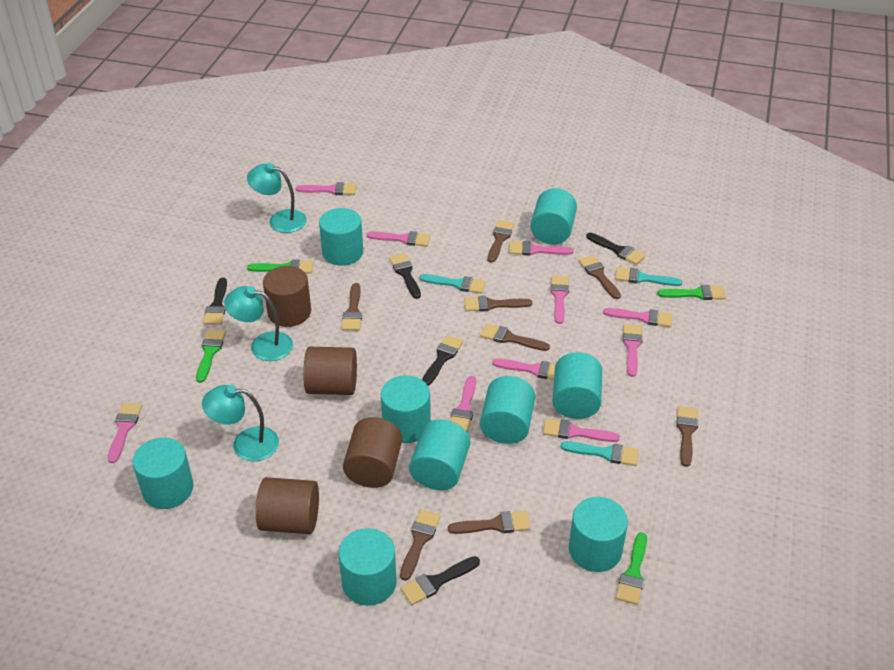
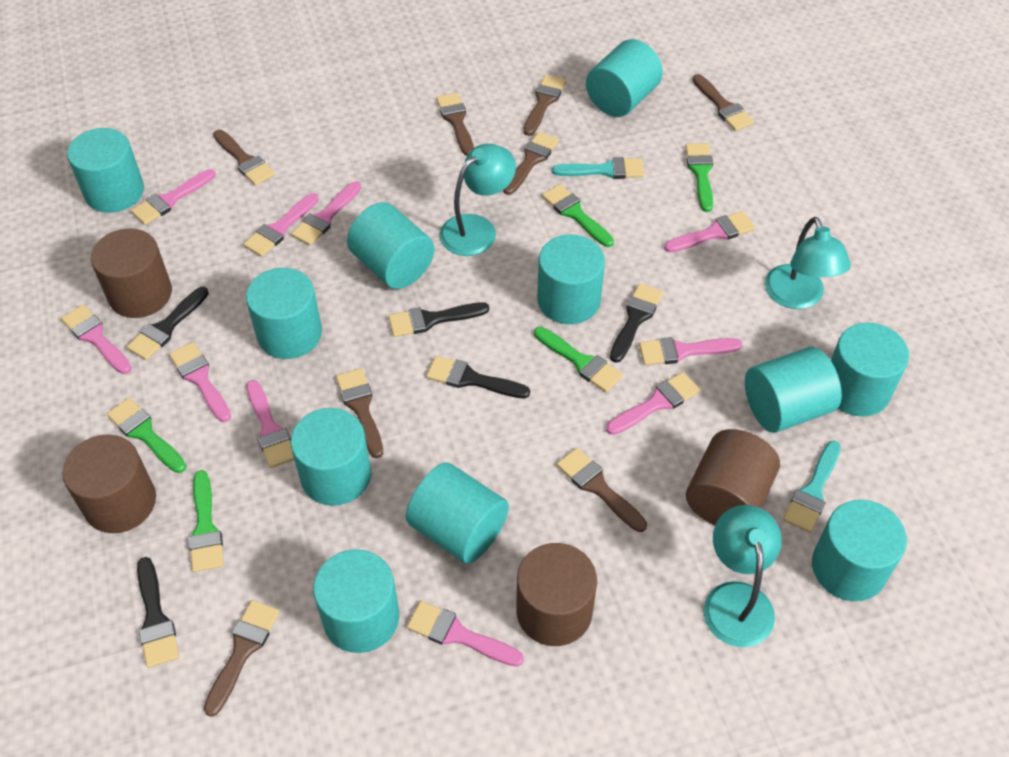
green brush: 4 -> 5
turquoise brush: 3 -> 2
turquoise cylinder: 9 -> 11

